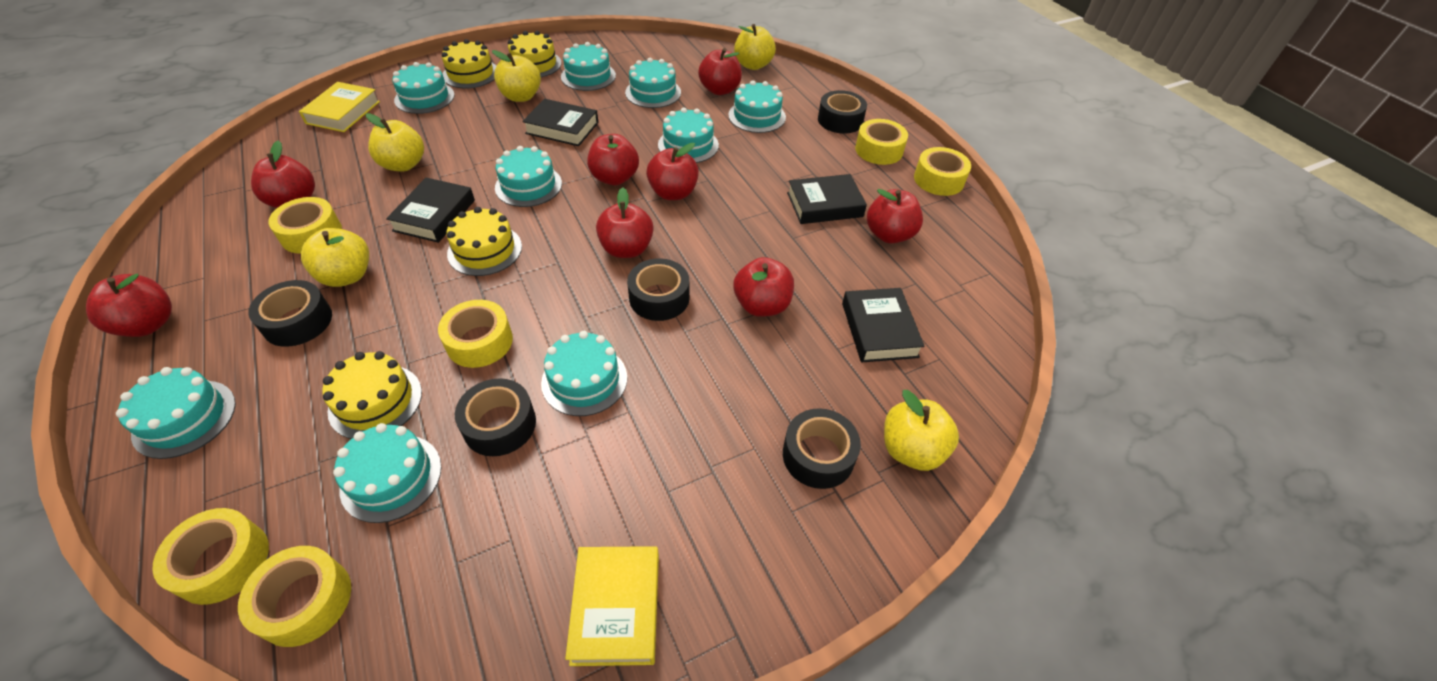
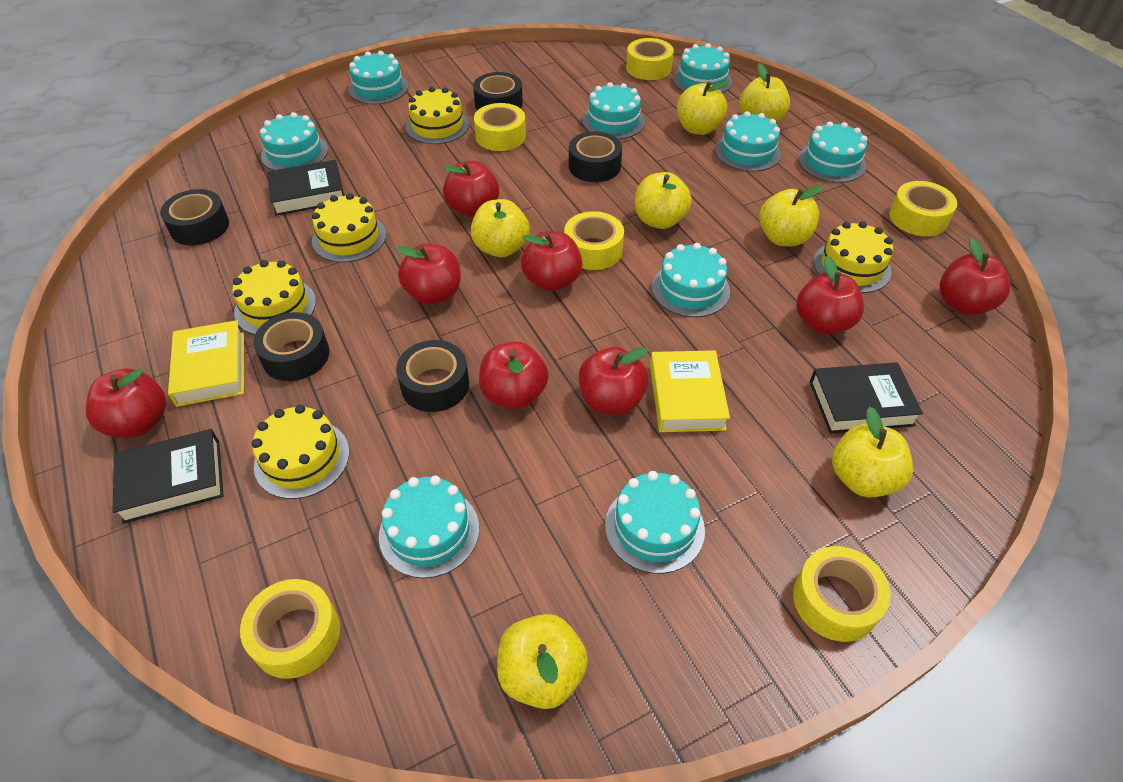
black book: 4 -> 3
yellow apple: 5 -> 7
yellow cake: 4 -> 5

